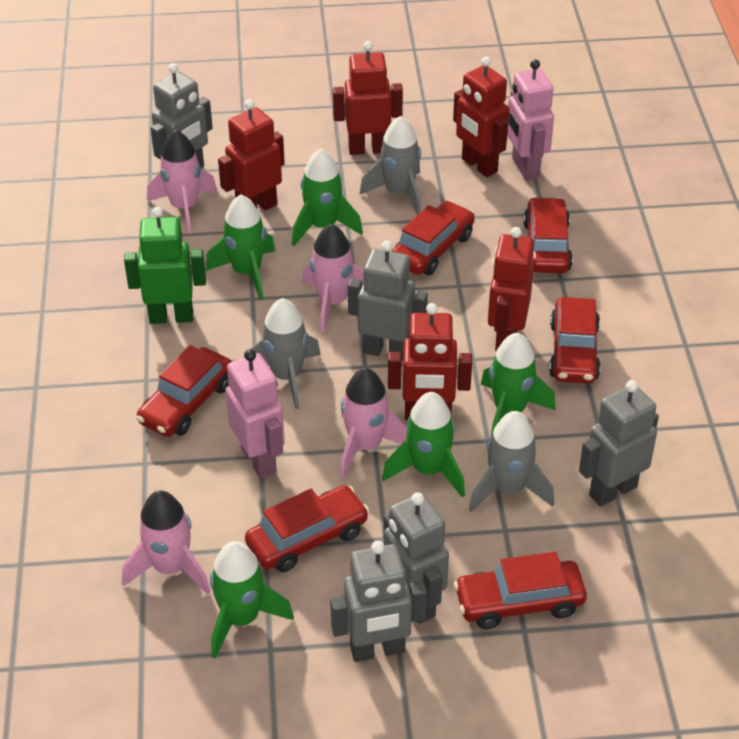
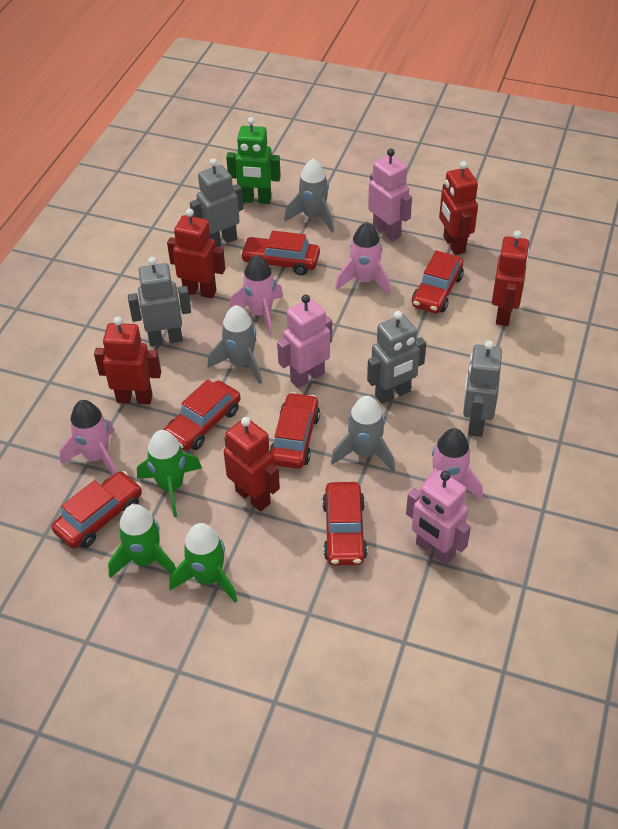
green rocket: 5 -> 3
grey robot: 5 -> 4
pink robot: 2 -> 3

